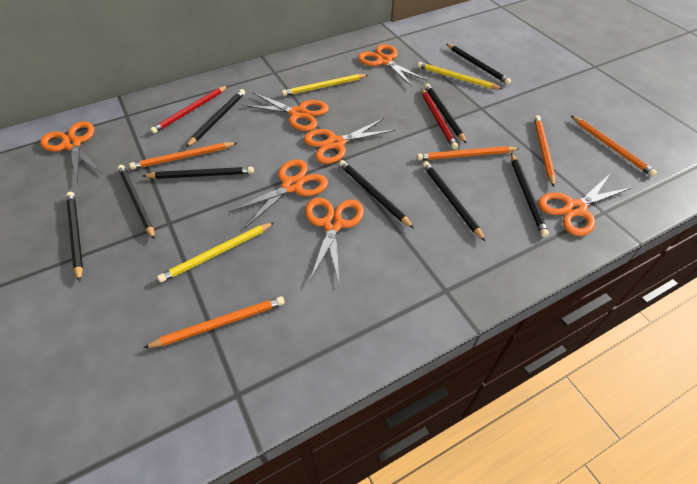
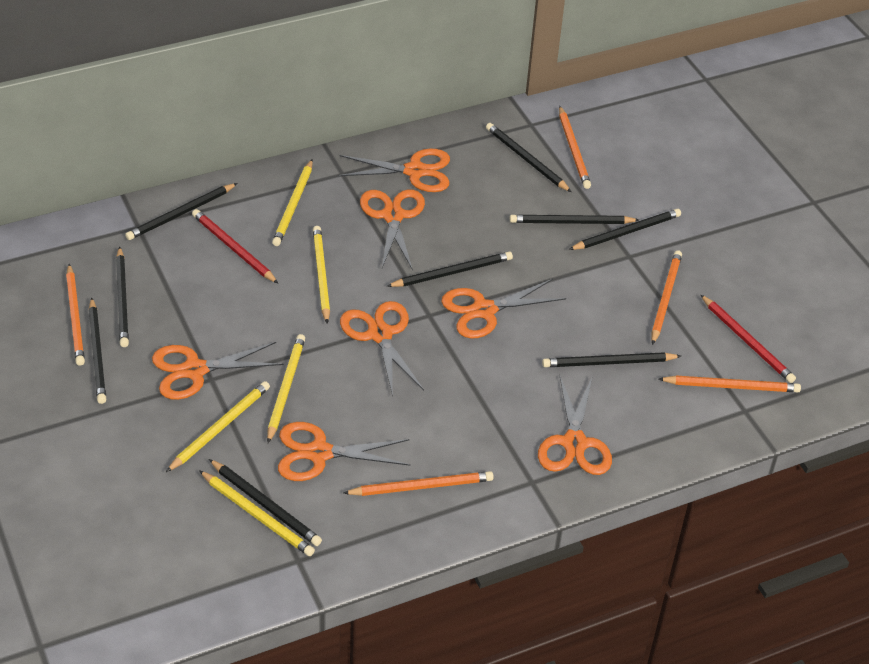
yellow pencil: 3 -> 5

